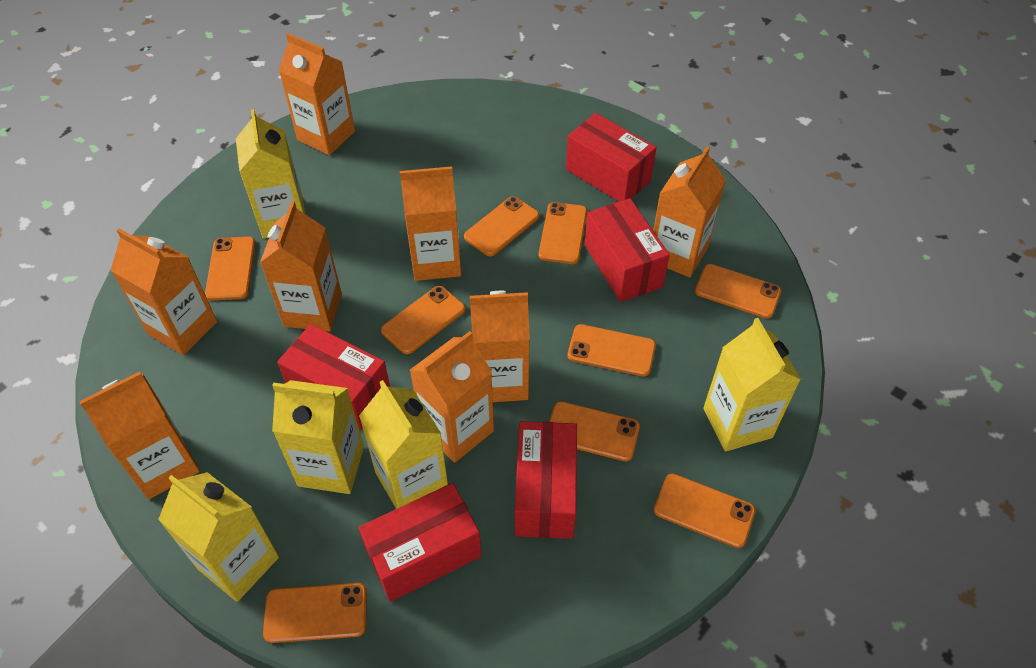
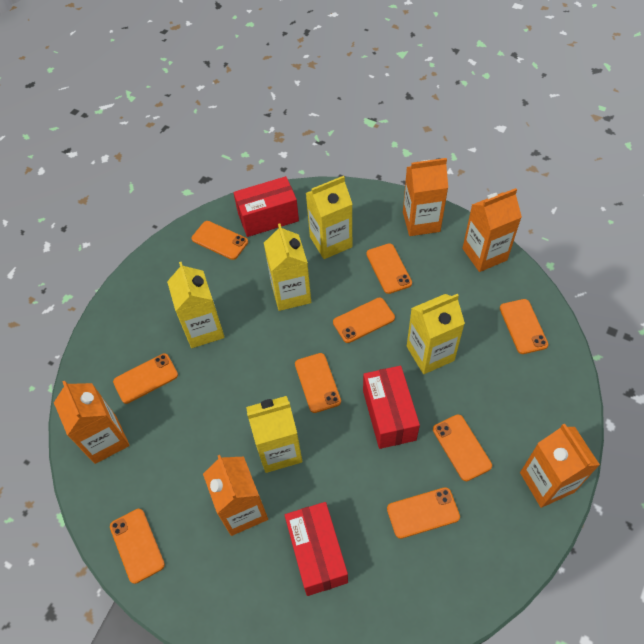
orange carton: 8 -> 5
red box: 5 -> 3

